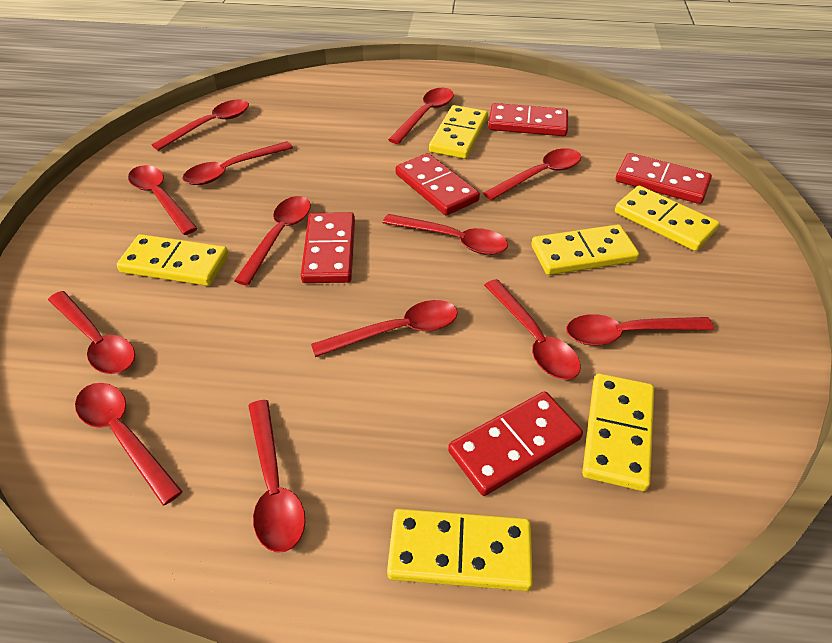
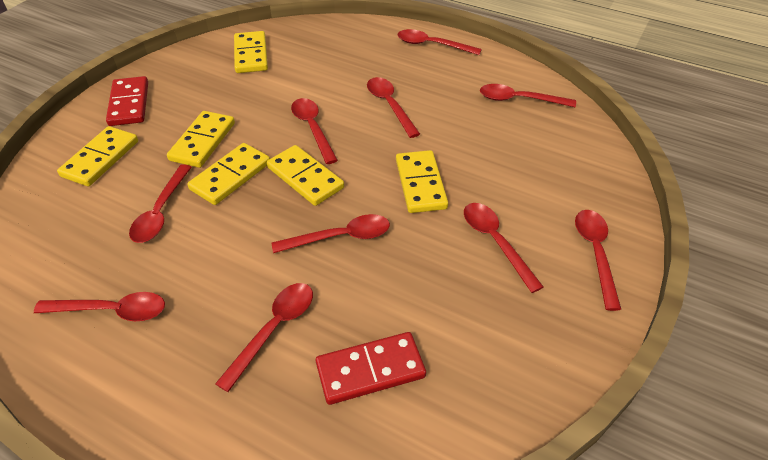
red domino: 5 -> 2
red spoon: 13 -> 10

